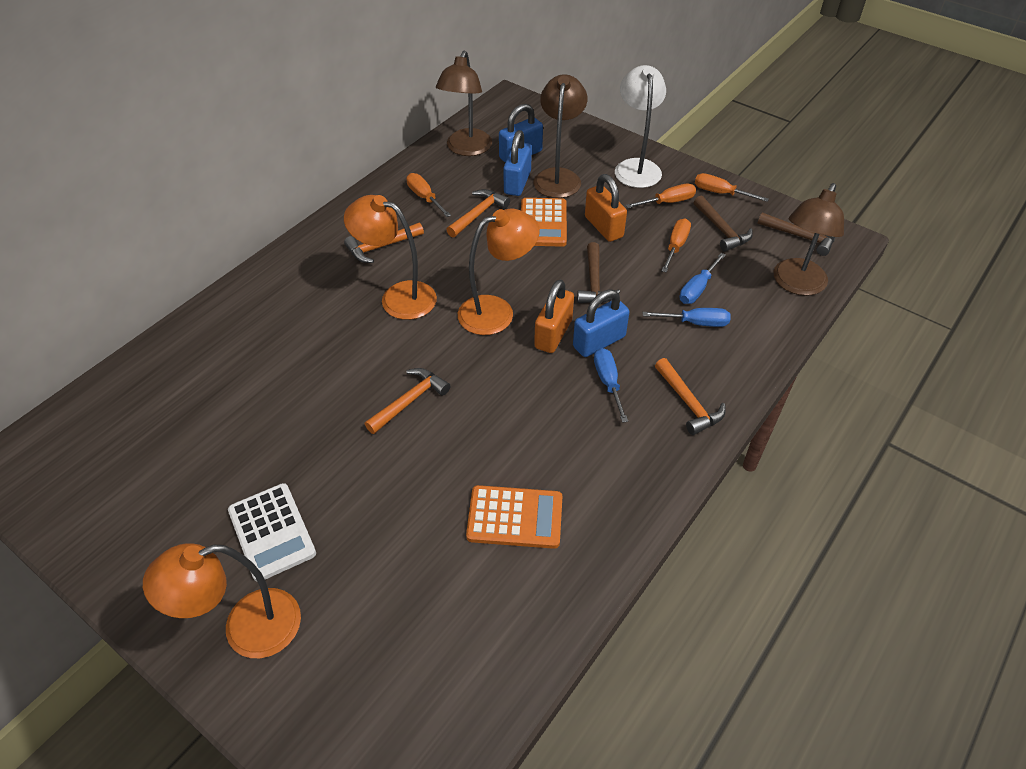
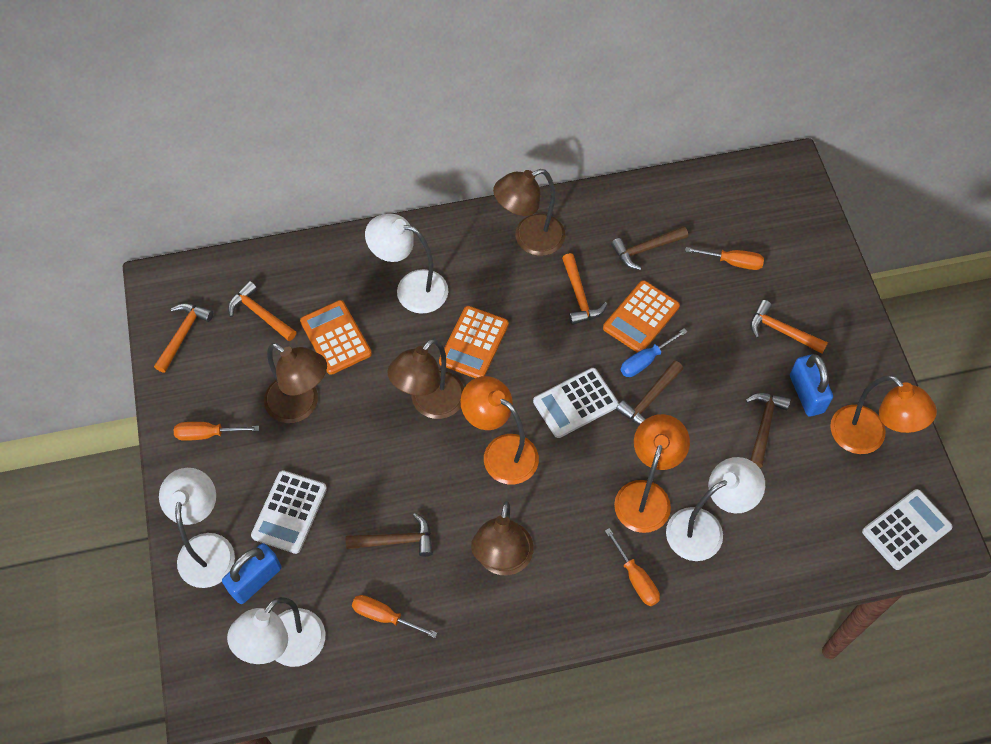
blue padlock: 3 -> 2
blue screwdriver: 3 -> 1
brown hammer: 3 -> 4
brown lamp: 3 -> 4
orange calculator: 2 -> 3
orange padlock: 2 -> 0
white calculator: 1 -> 3
white lamp: 1 -> 4

